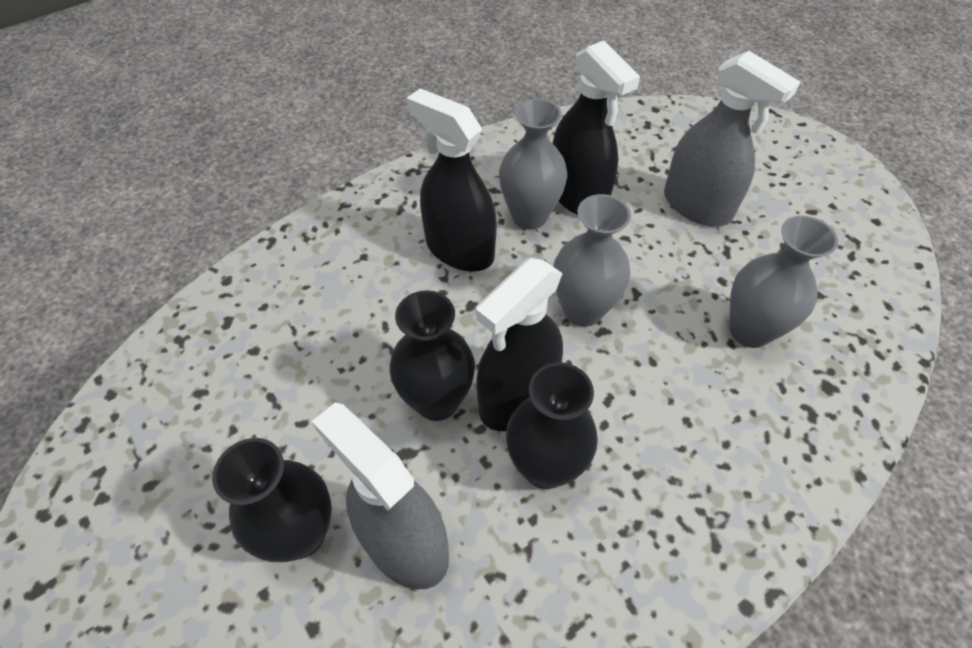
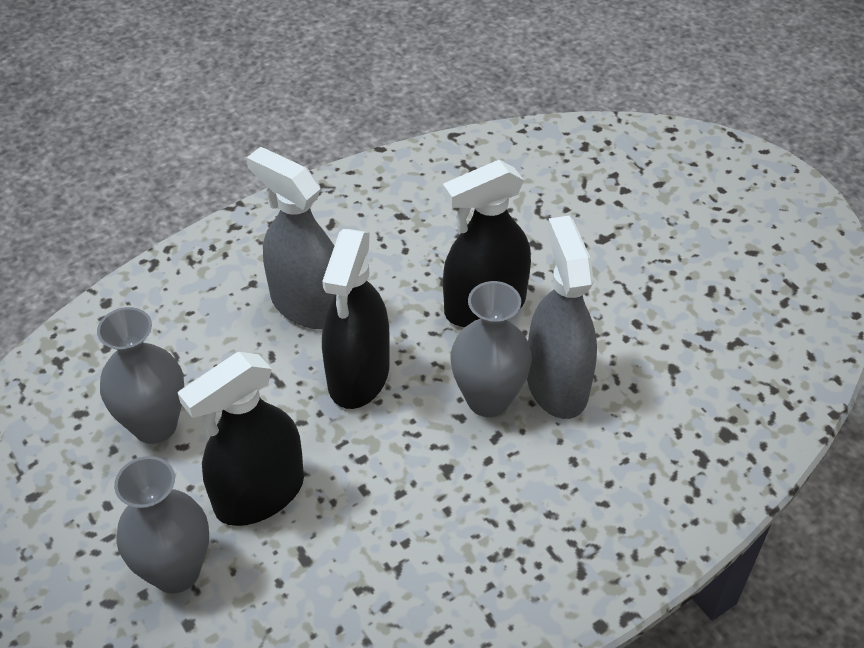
black vase: 3 -> 0

